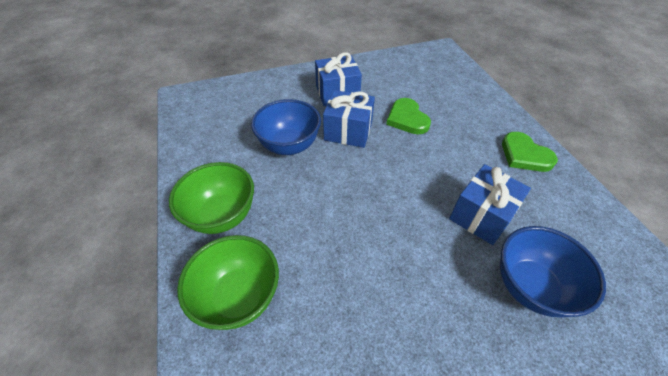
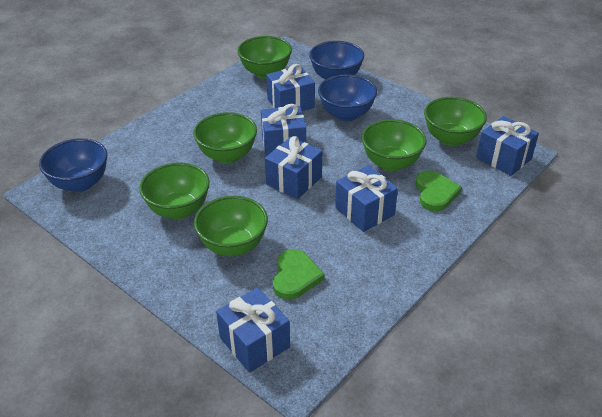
blue bowl: 2 -> 3
blue gift: 3 -> 6
green bowl: 2 -> 6

